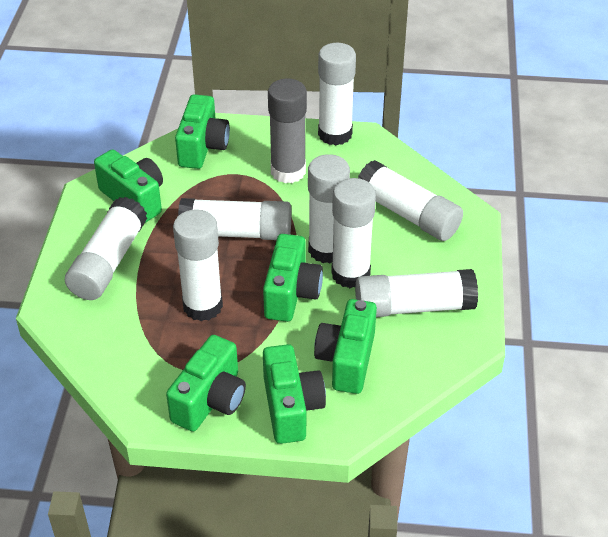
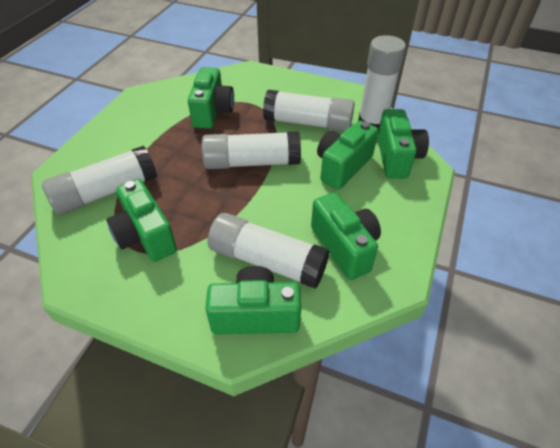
grey glue stick: 1 -> 0
white glue stick: 8 -> 5

